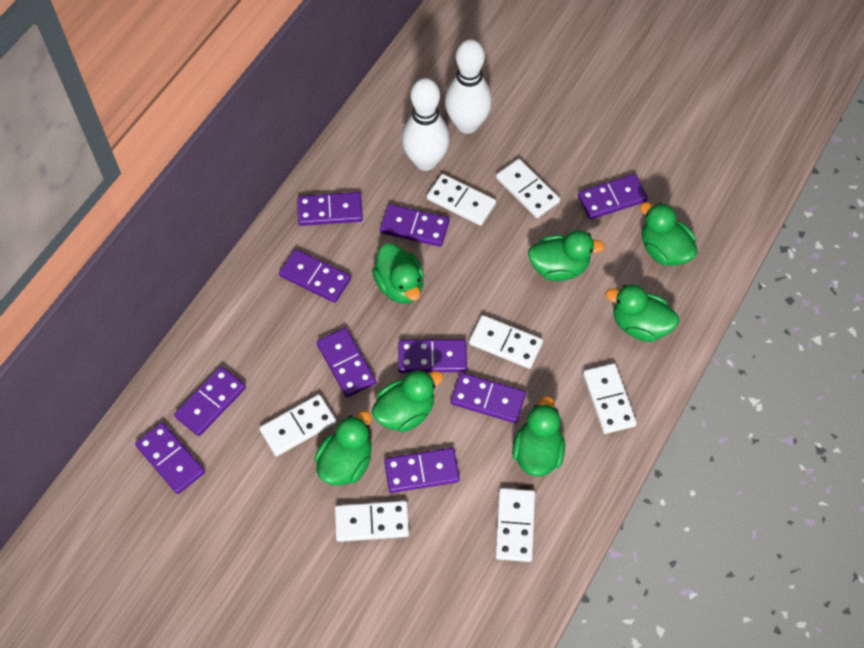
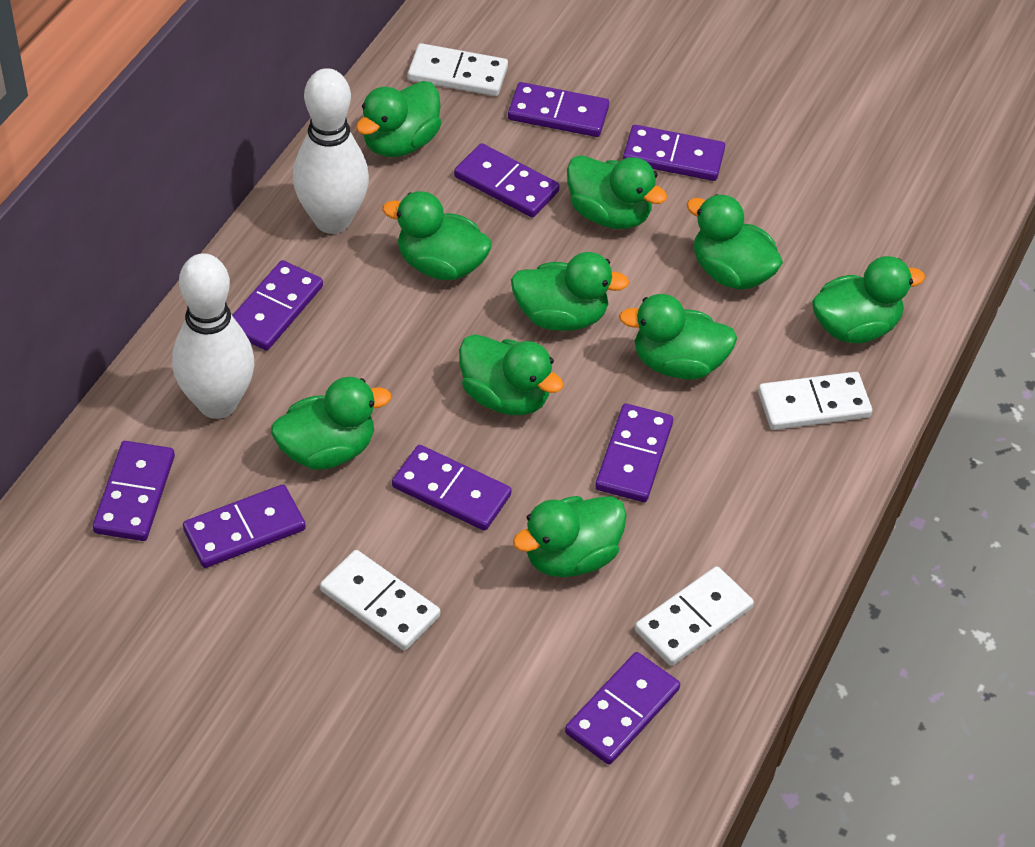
green duck: 7 -> 10
purple domino: 10 -> 9
white domino: 7 -> 4

